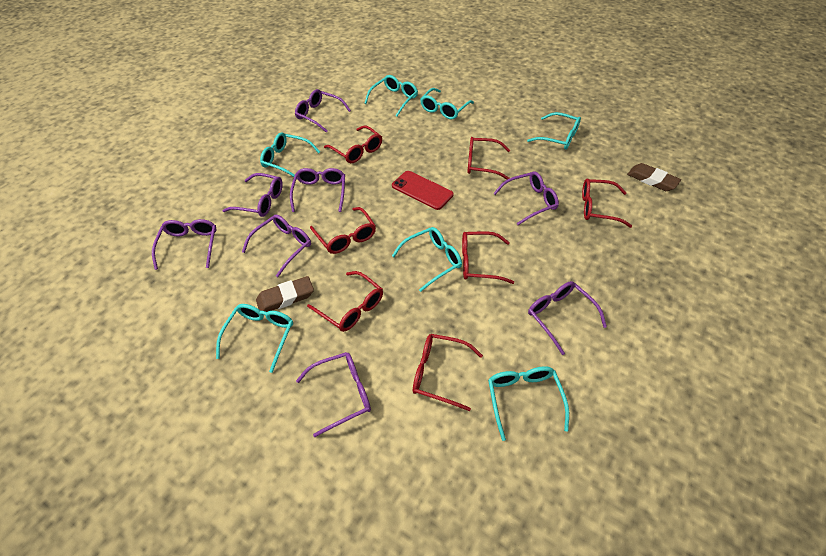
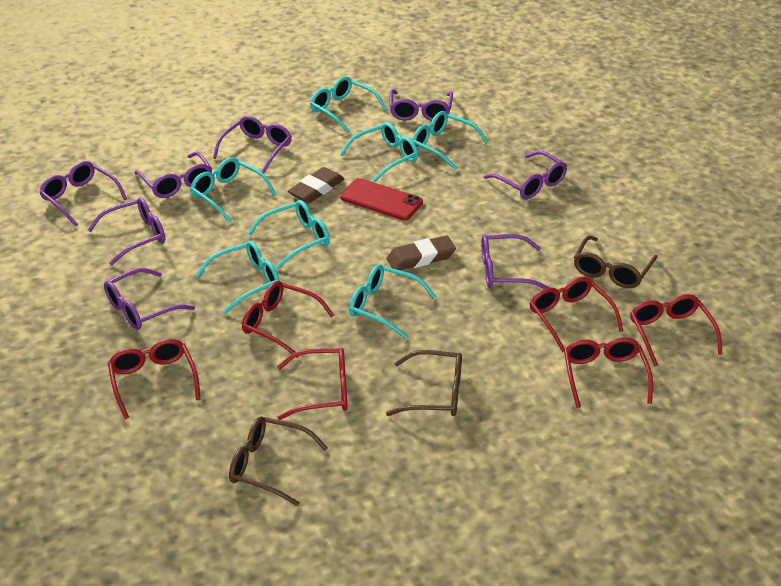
brown glasses: 0 -> 3
red glasses: 7 -> 6

